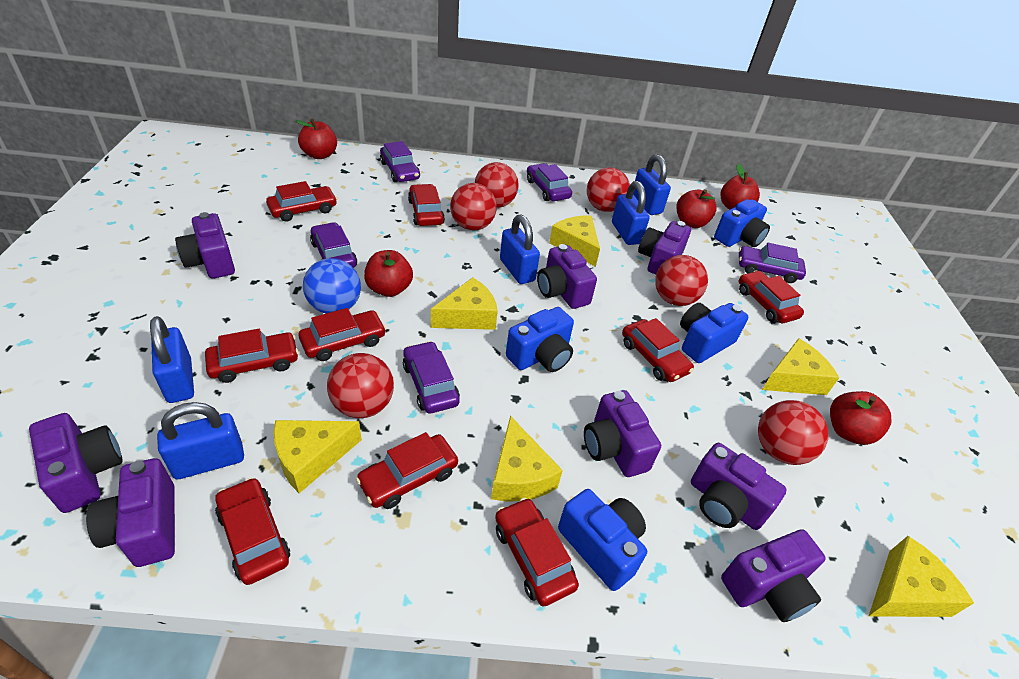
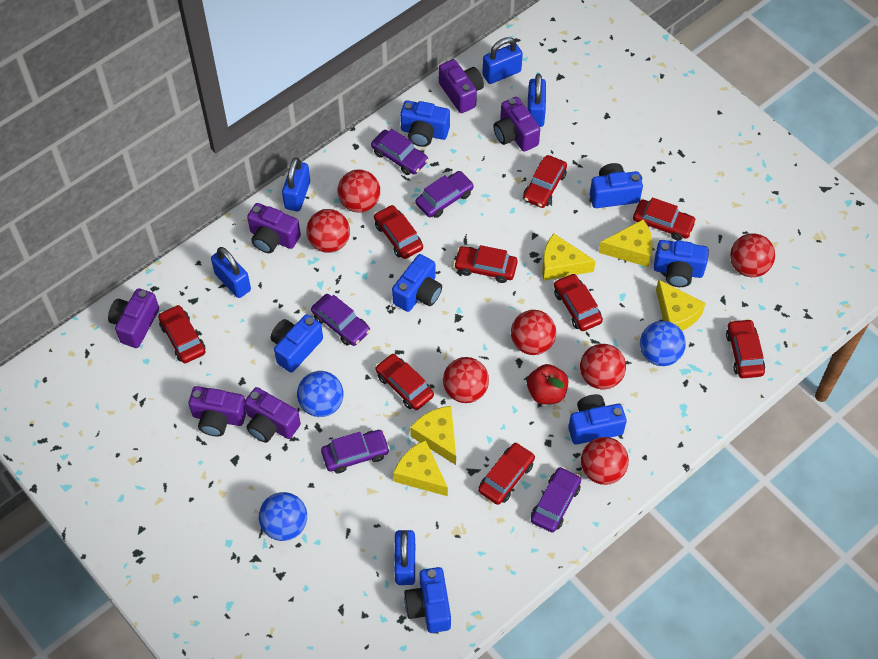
blue ball: 1 -> 3
blue camera: 4 -> 7
purple camera: 8 -> 6
red apple: 5 -> 1
red ball: 6 -> 7
yellow cheese: 6 -> 5

